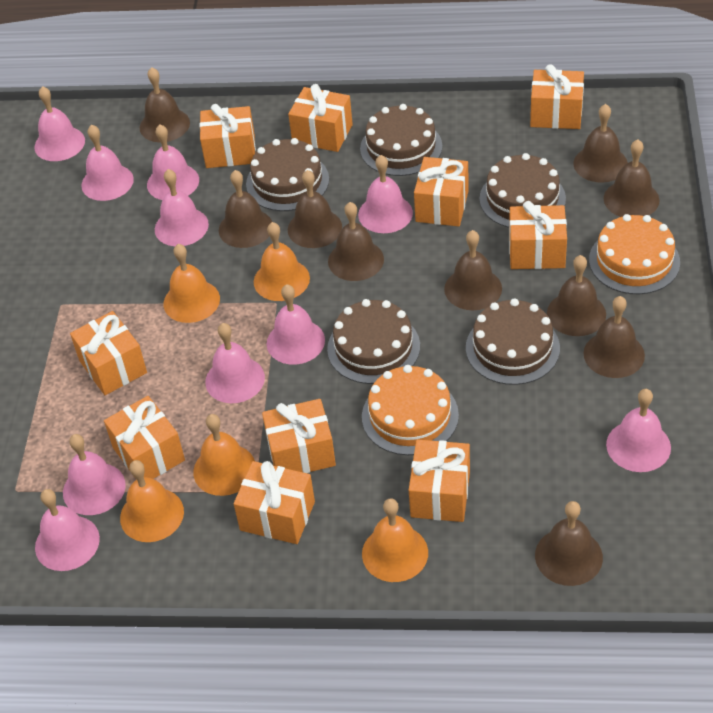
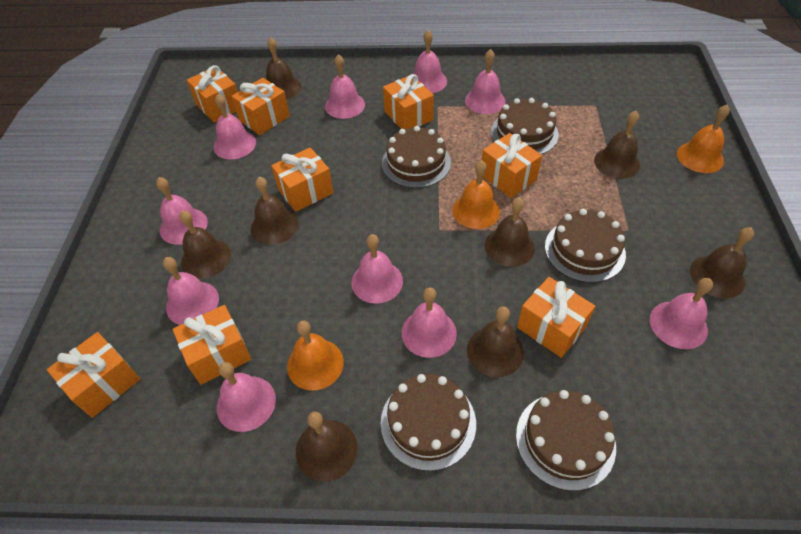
brown bell: 10 -> 8
orange bell: 5 -> 3
orange cake: 2 -> 0
orange gift: 10 -> 8

